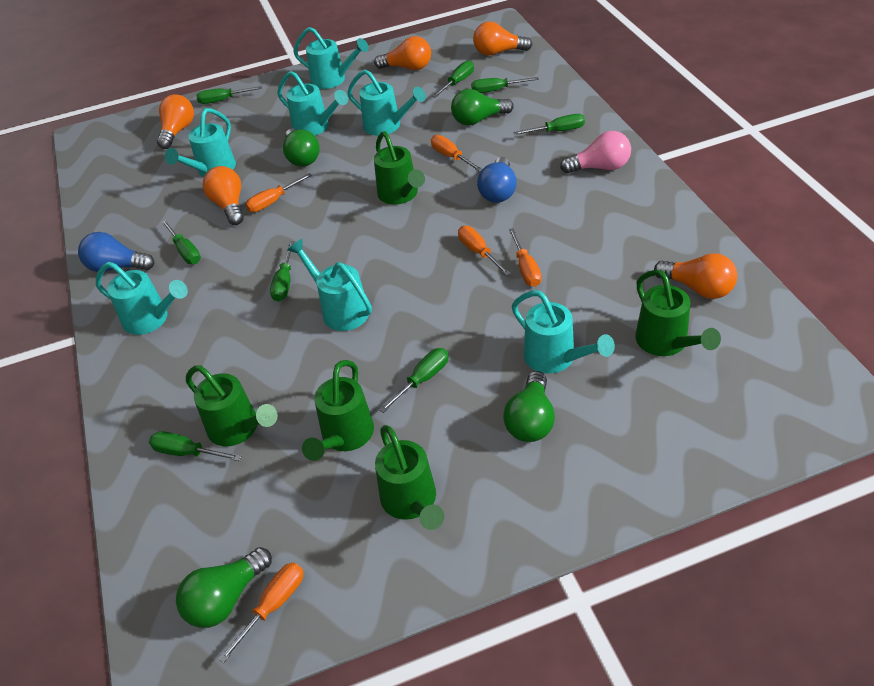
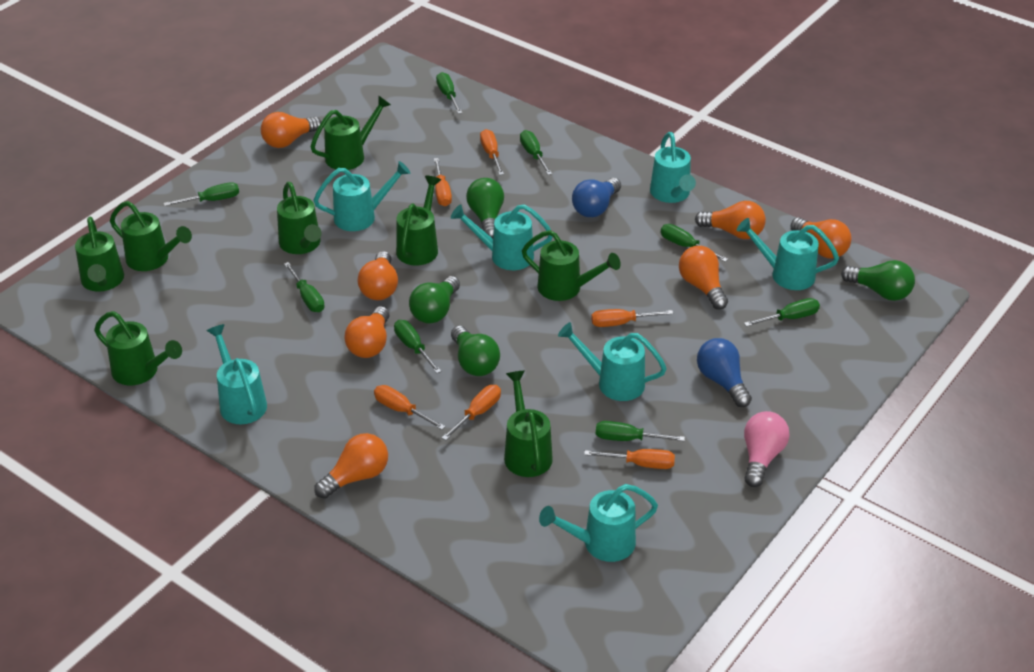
green watering can: 5 -> 8
orange light bulb: 5 -> 7
orange screwdriver: 5 -> 6

